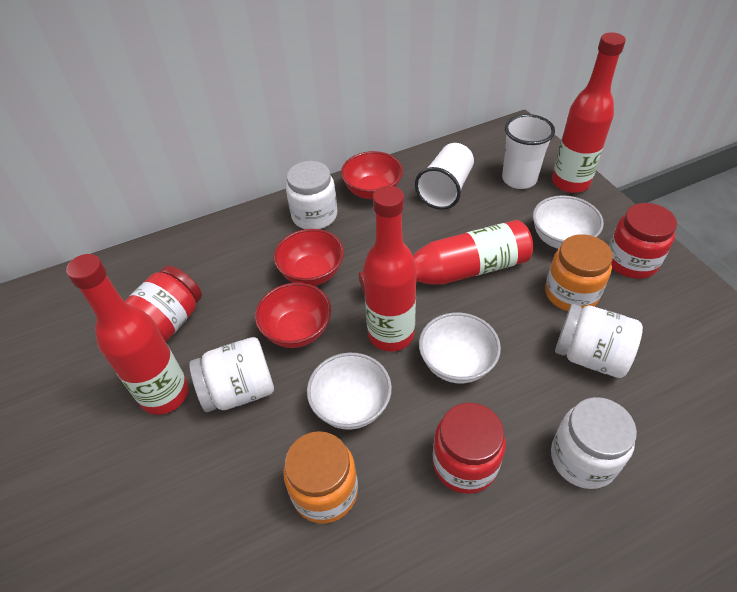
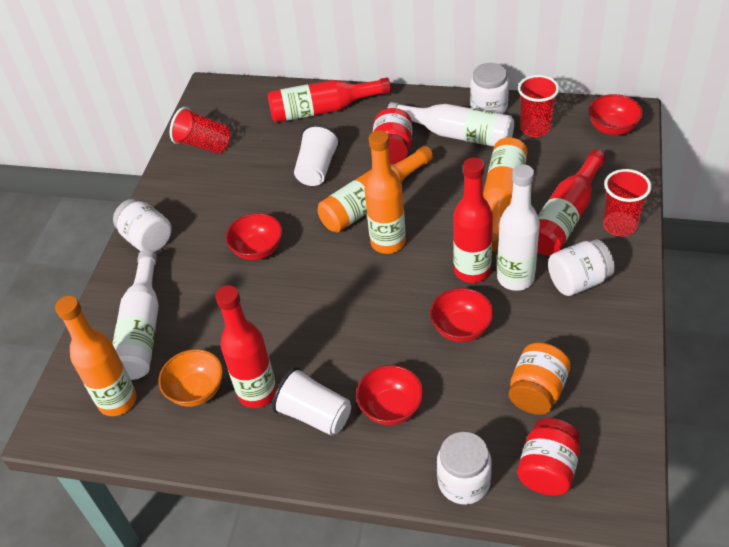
orange bottle: 0 -> 4
orange bowl: 0 -> 1
orange jar: 2 -> 1
red bowl: 3 -> 4
red cup: 0 -> 3
red jar: 3 -> 2
white bottle: 0 -> 3
white bowl: 3 -> 0

